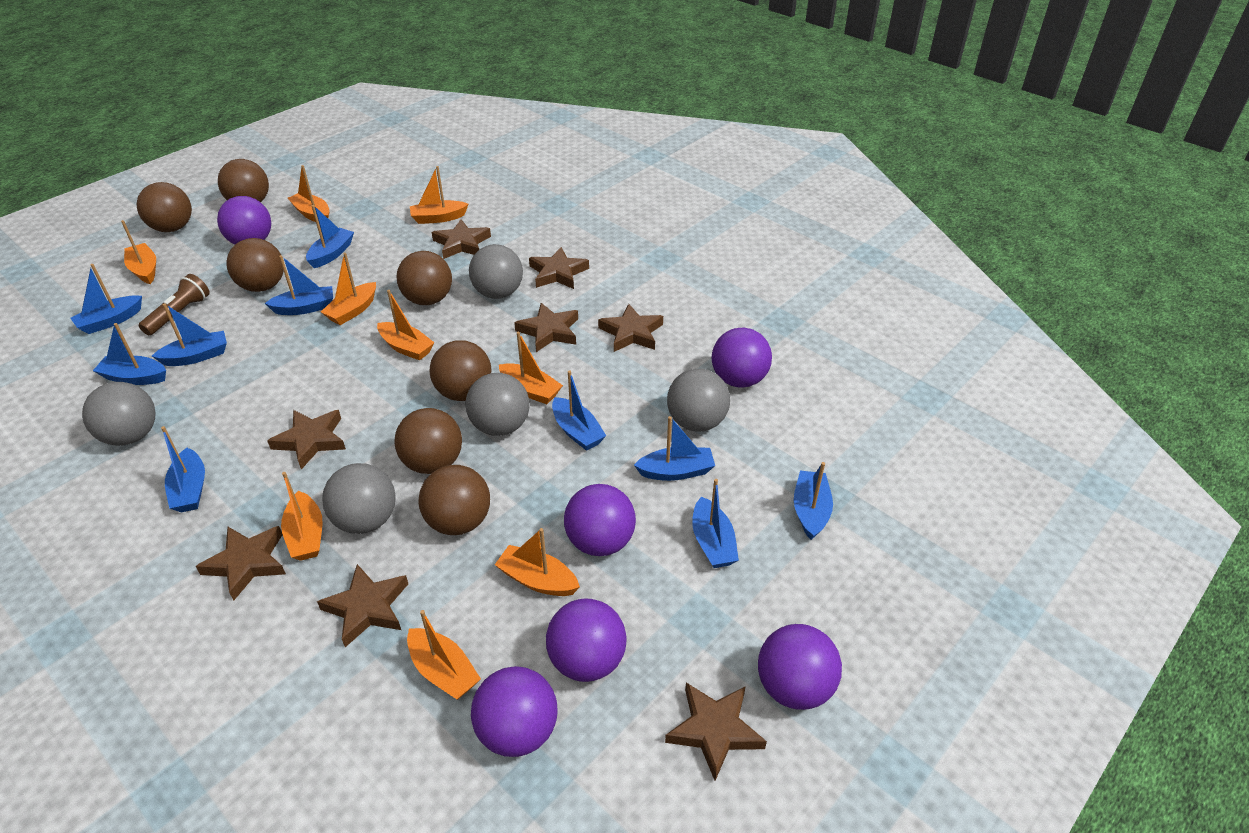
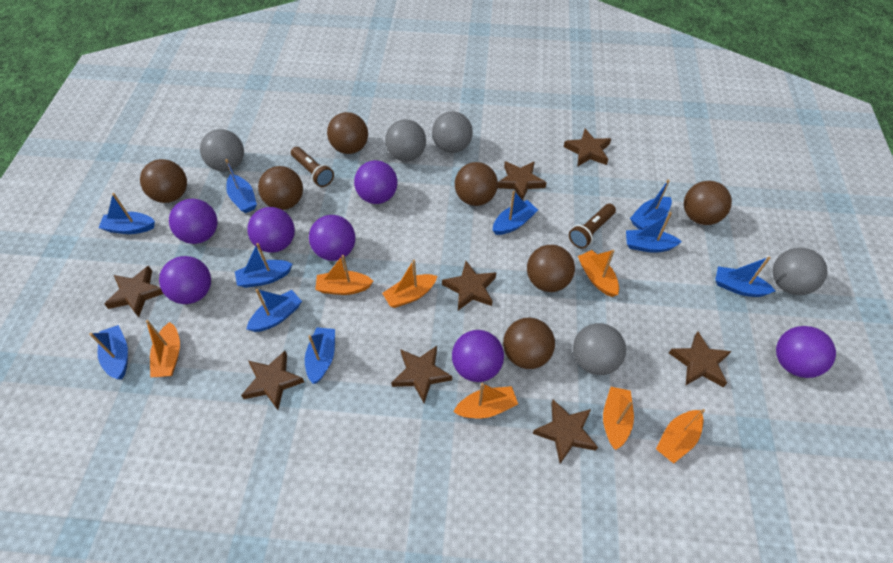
brown flashlight: 1 -> 2
orange boat: 9 -> 7
purple ball: 6 -> 7

